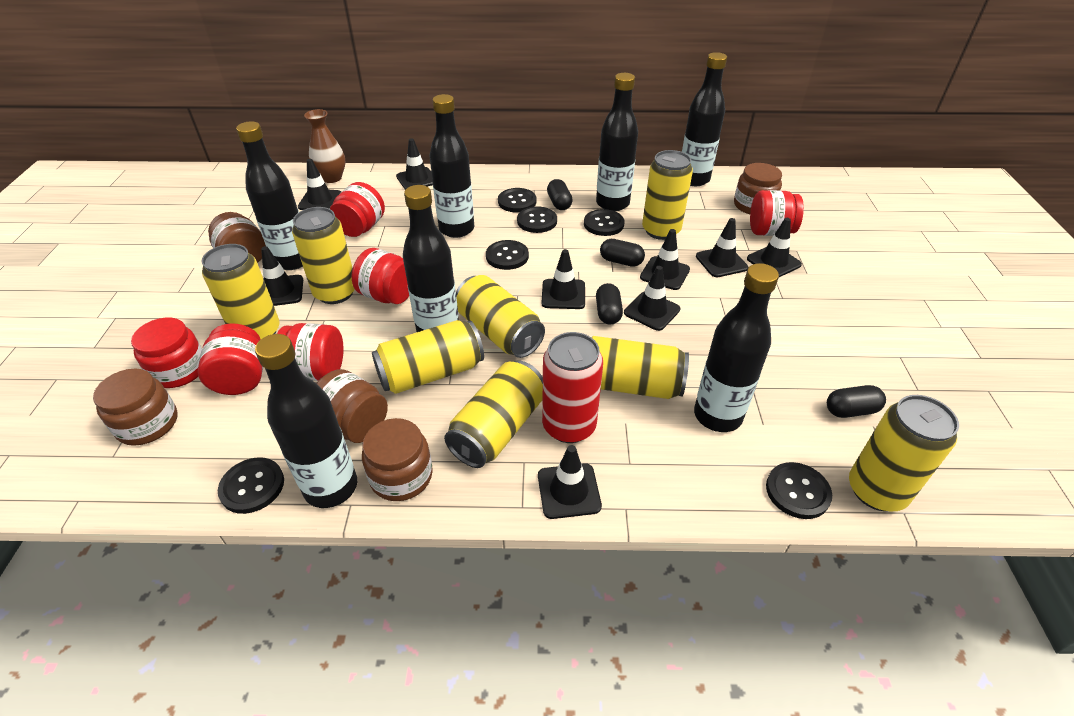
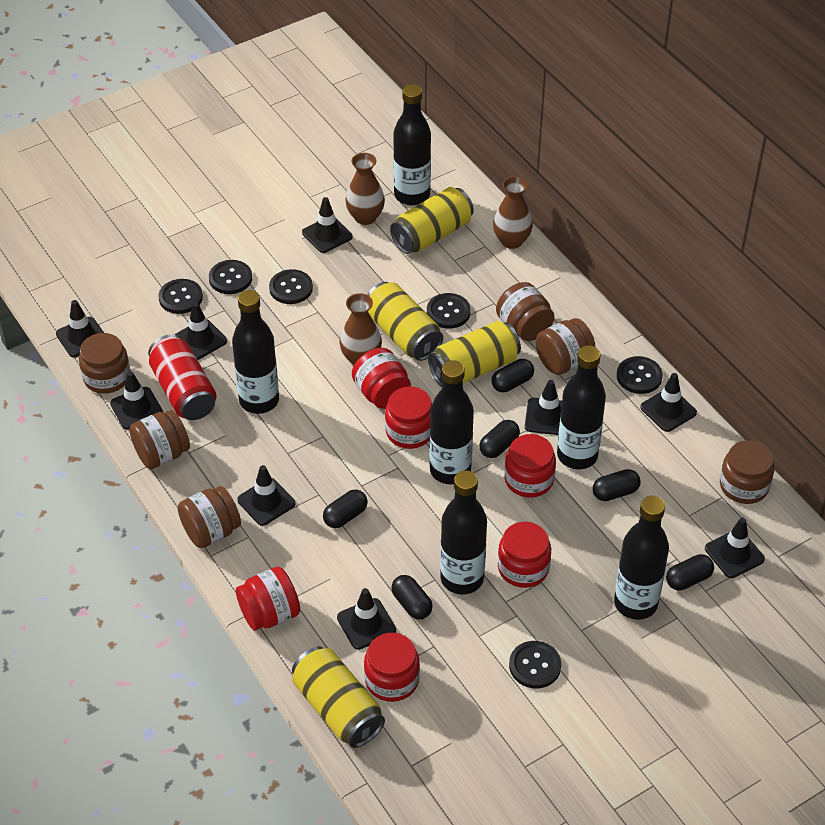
black bottle: 7 -> 6
black capsule: 4 -> 6
brown jar: 5 -> 6
brown vase: 1 -> 3
yellow can: 8 -> 4

